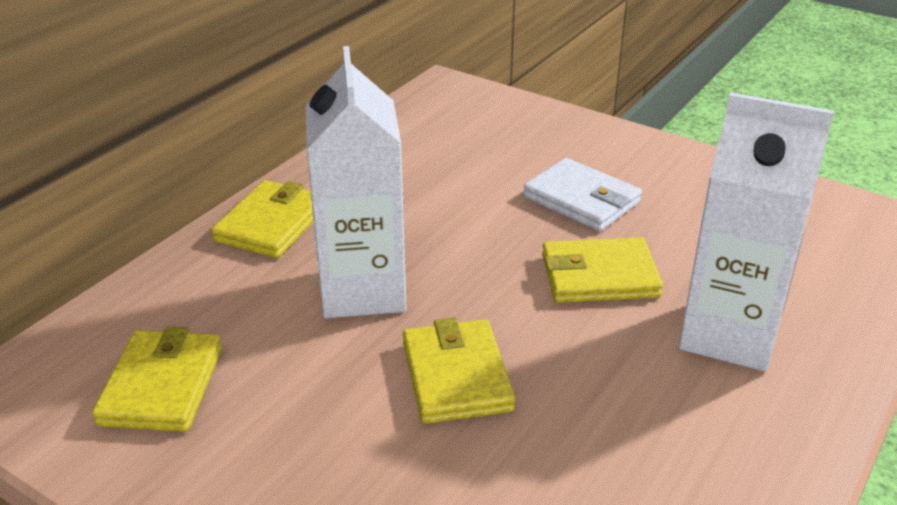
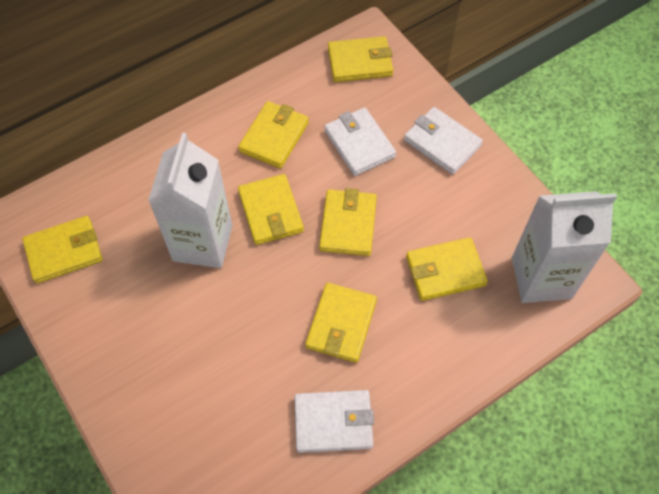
white wallet: 1 -> 3
yellow wallet: 4 -> 7

